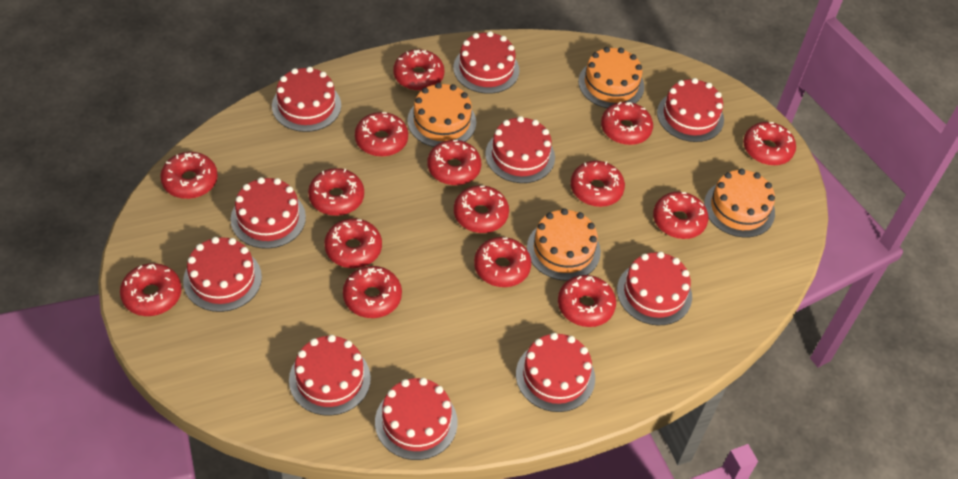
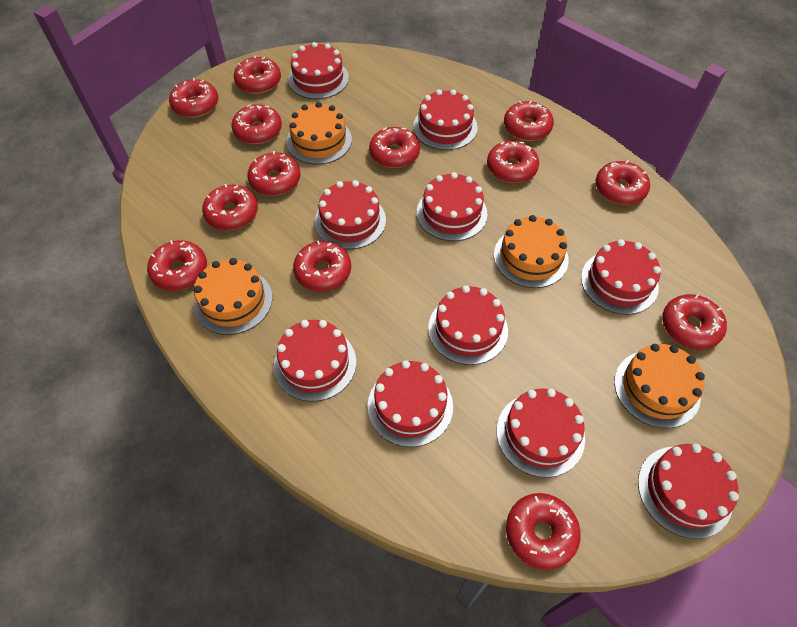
red donut: 15 -> 13

